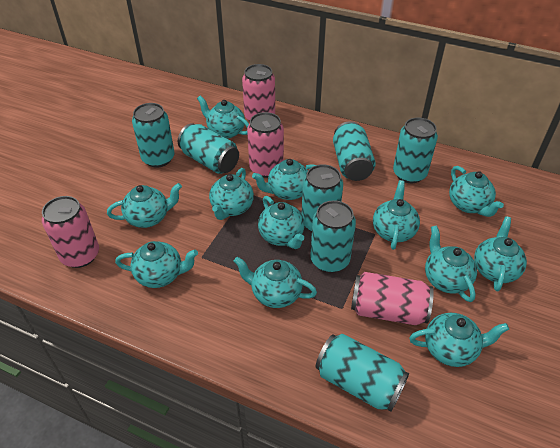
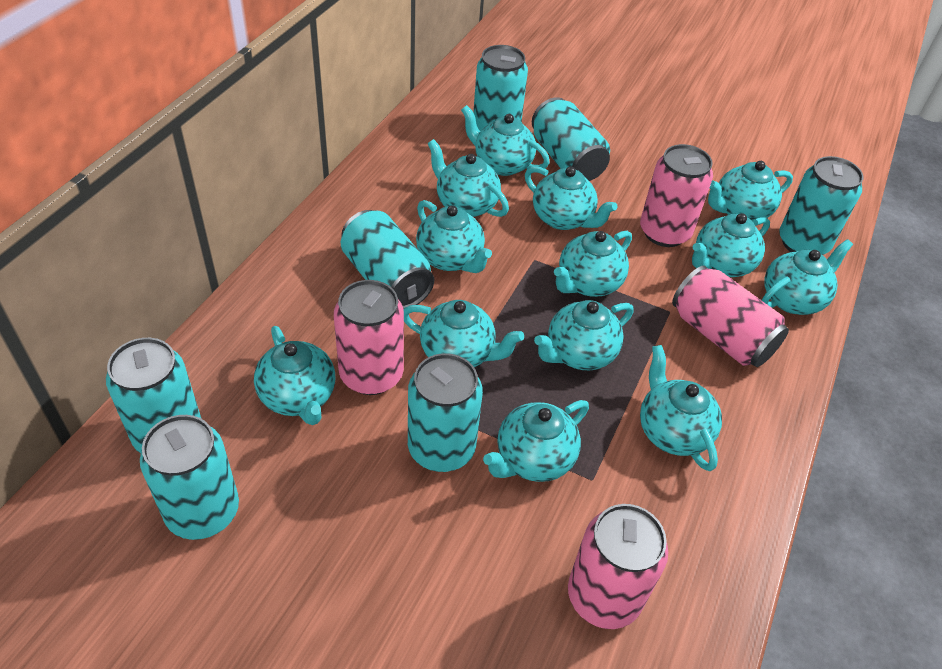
turquoise teapot: 12 -> 13

